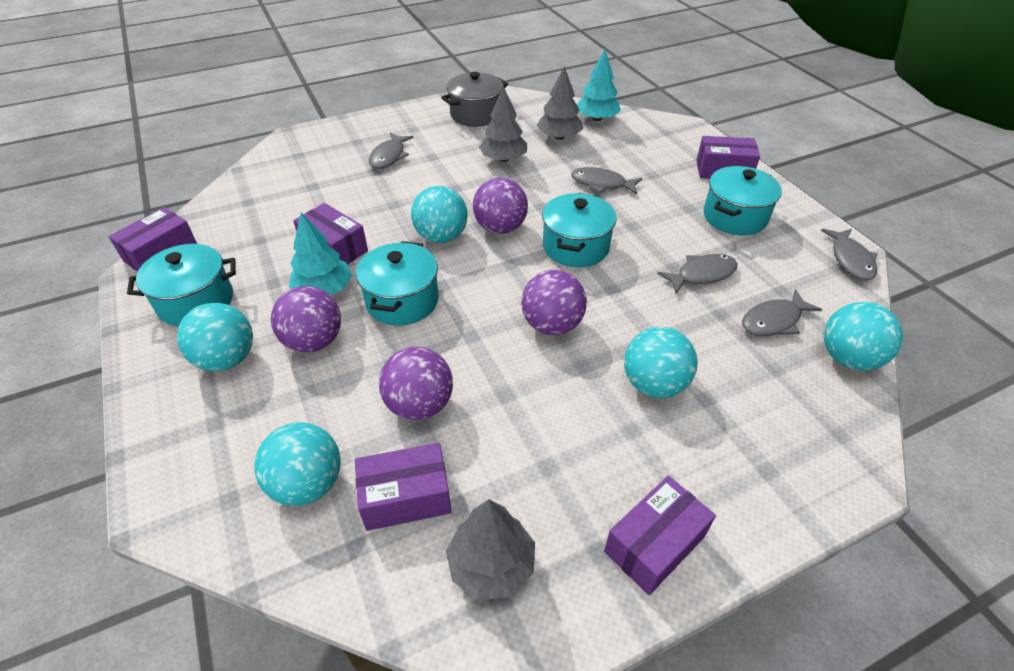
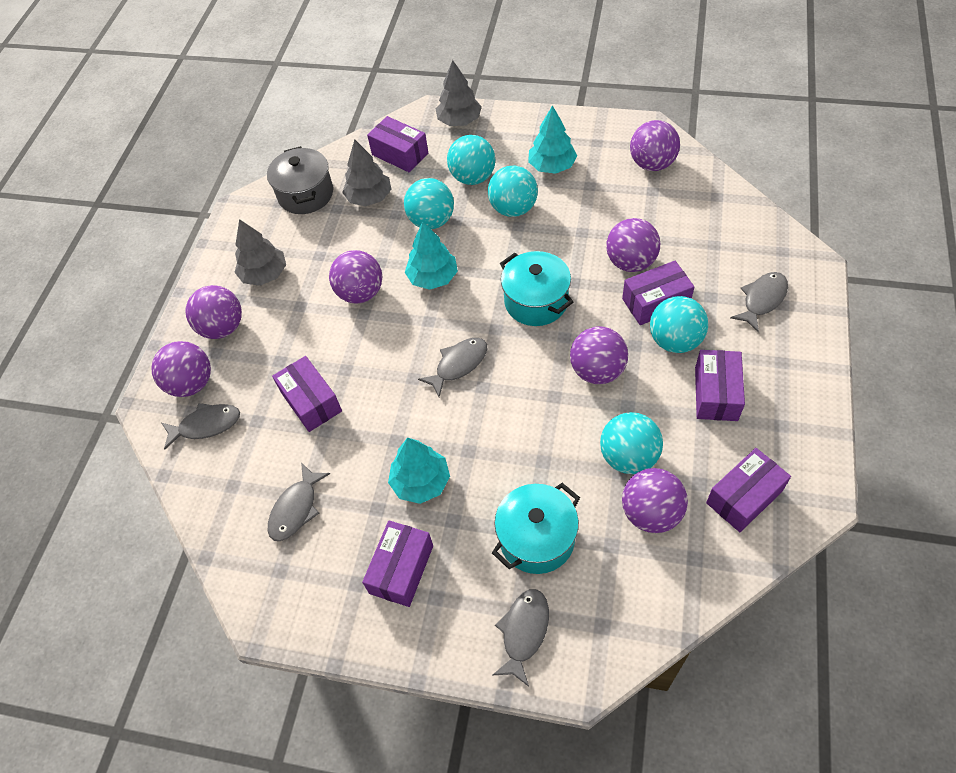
purple ball: 4 -> 7
purple box: 5 -> 6
turquoise pot: 4 -> 2
turquoise tree: 2 -> 3

